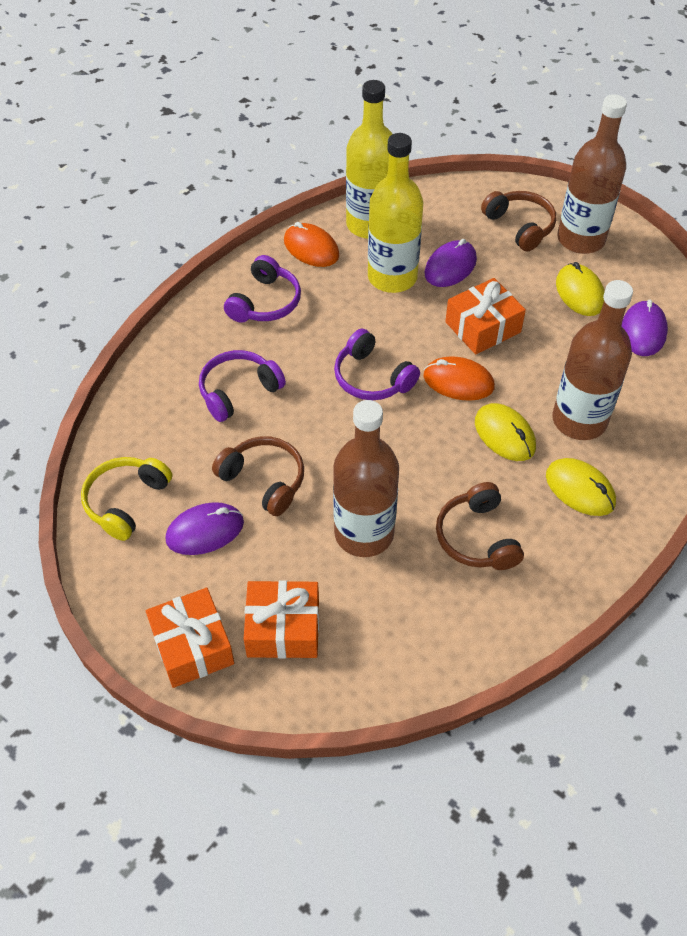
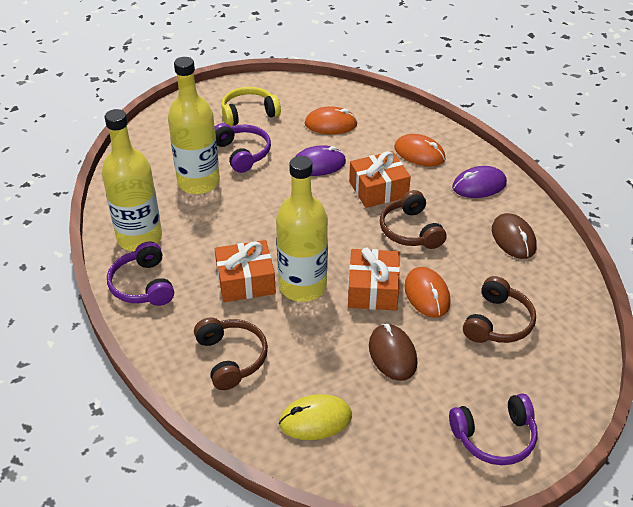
brown bottle: 3 -> 0
brown mouse: 0 -> 2
orange mouse: 2 -> 3
purple mouse: 3 -> 2
yellow bottle: 2 -> 3
yellow mouse: 3 -> 1

